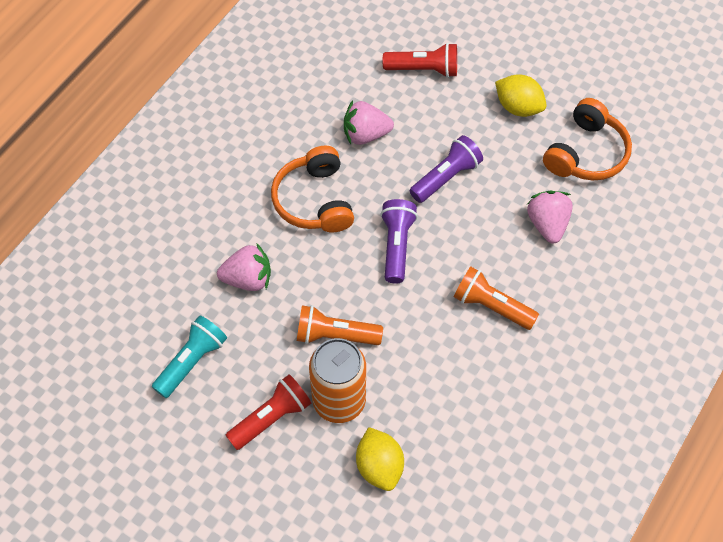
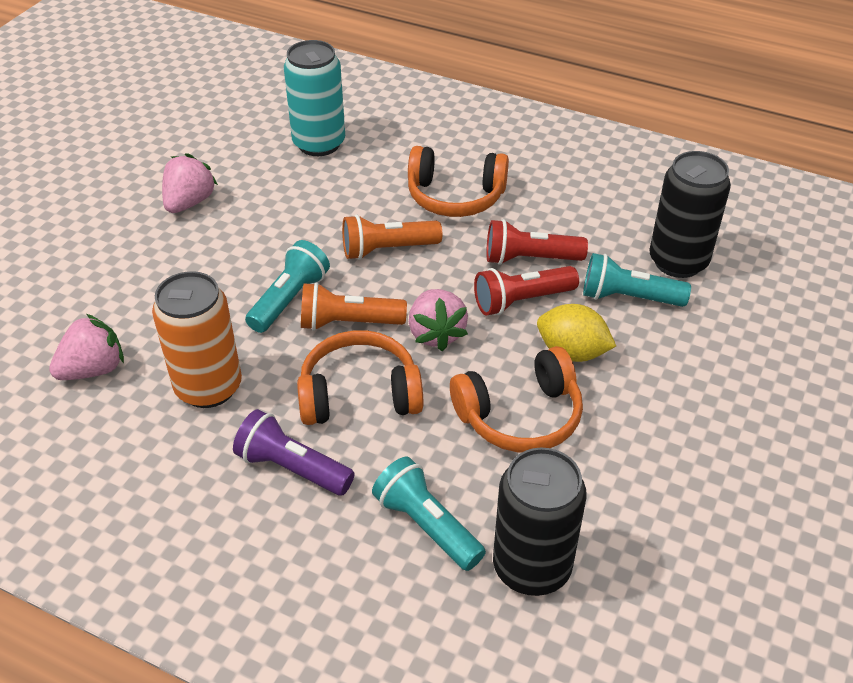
black can: 0 -> 2
orange headphones: 2 -> 3
purple flashlight: 2 -> 1
turquoise can: 0 -> 1
turquoise flashlight: 1 -> 3
yellow lemon: 2 -> 1

